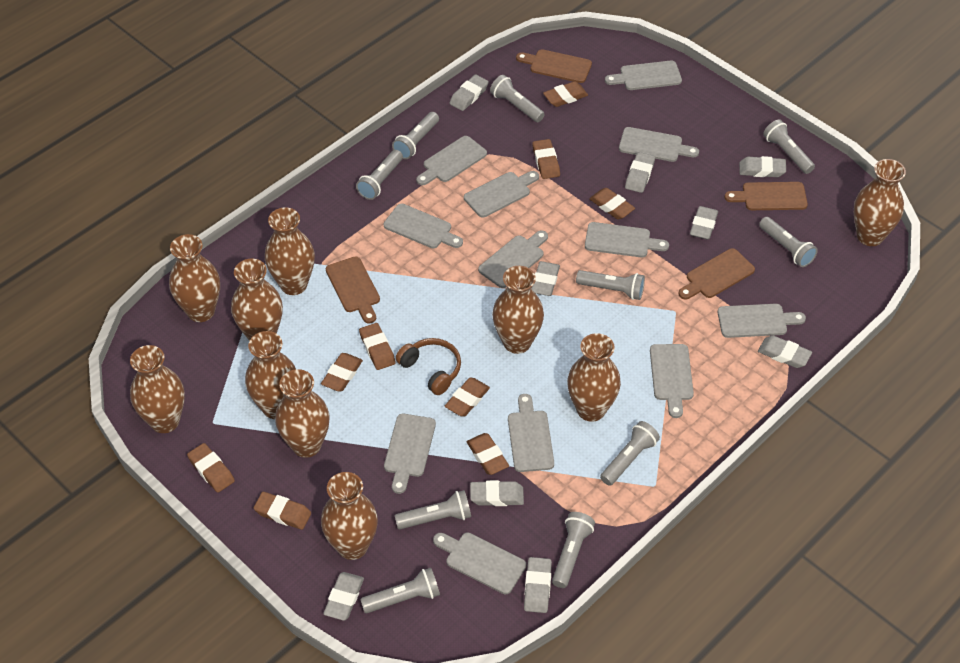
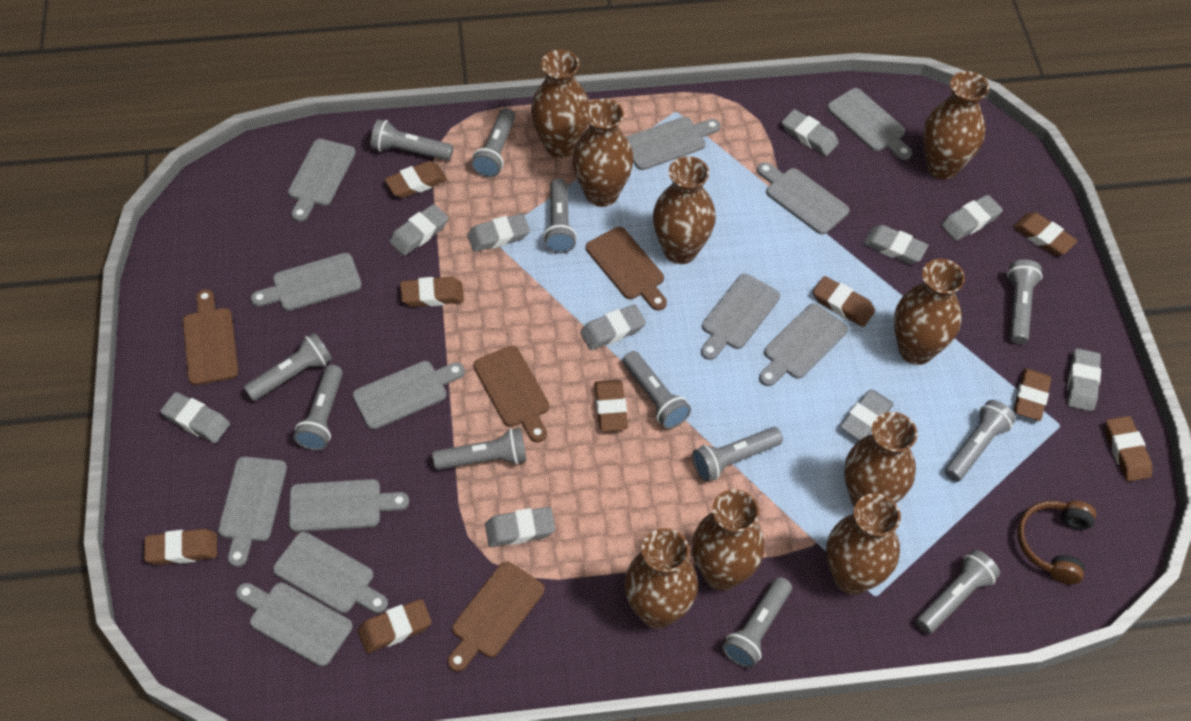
brown vase: 10 -> 9
grey eraser: 9 -> 10
grey flashlight: 10 -> 12

